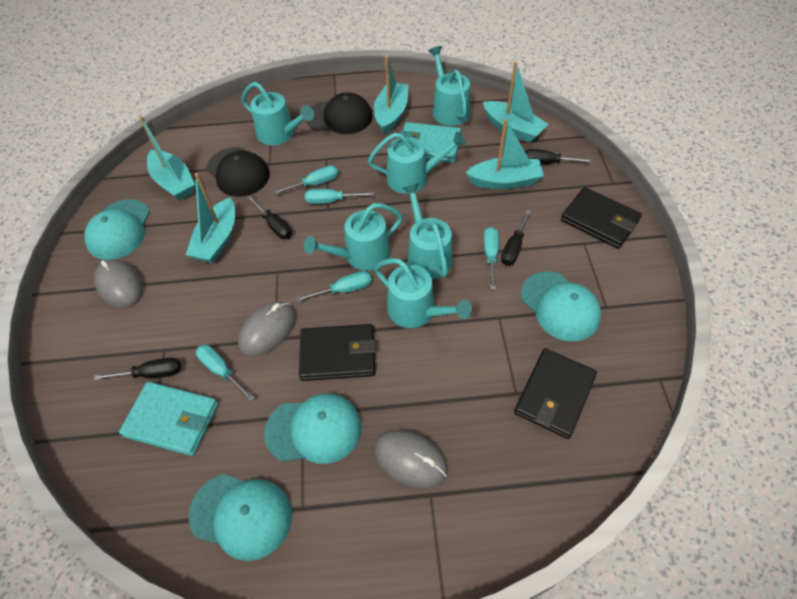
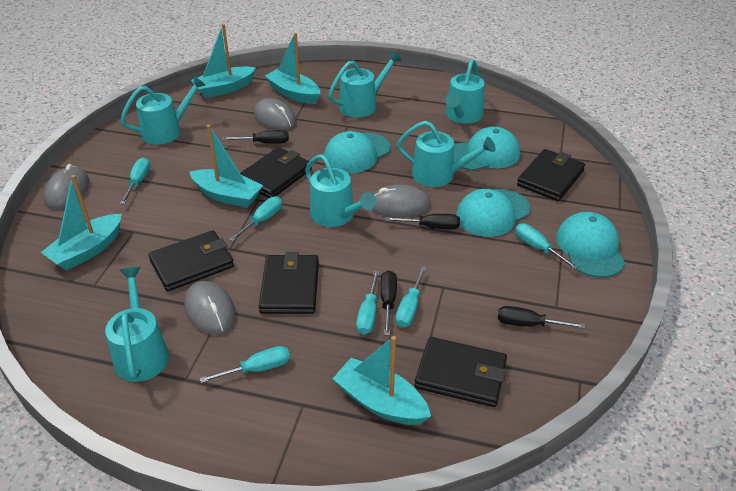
black cap: 2 -> 0
black wallet: 3 -> 5
grey mouse: 3 -> 4
turquoise screwdriver: 5 -> 6
turquoise wallet: 2 -> 0

